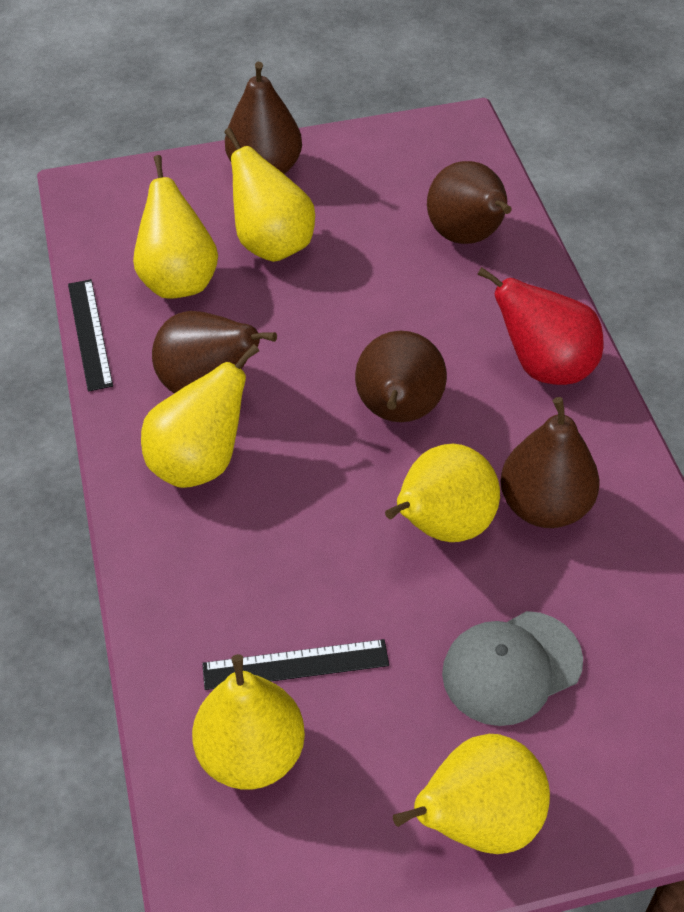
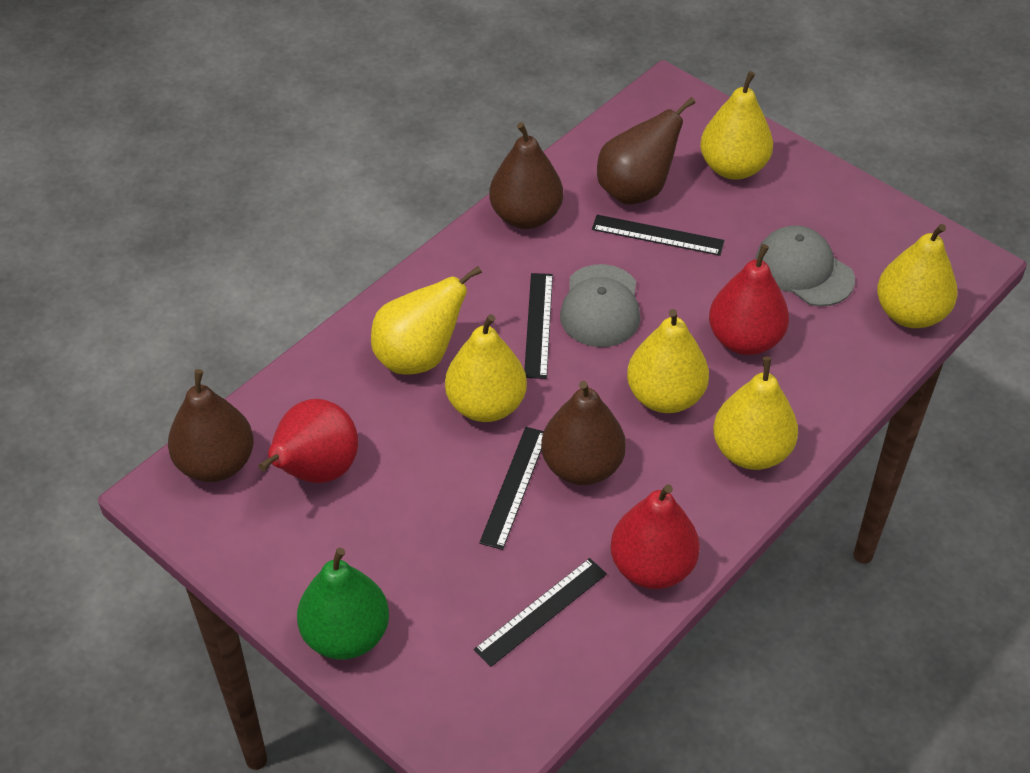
black ruler: 2 -> 4
brown pear: 5 -> 4
green pear: 0 -> 1
grey cap: 1 -> 2
red pear: 1 -> 3

